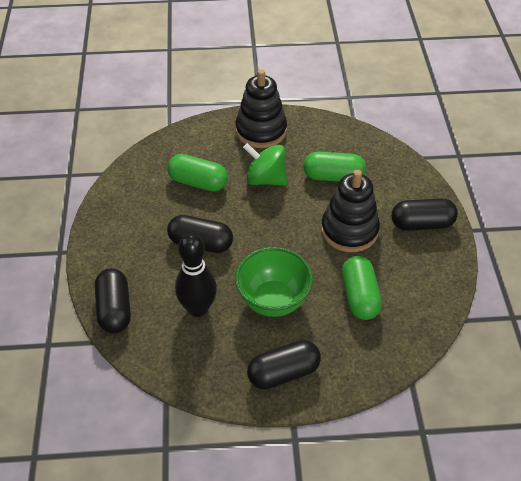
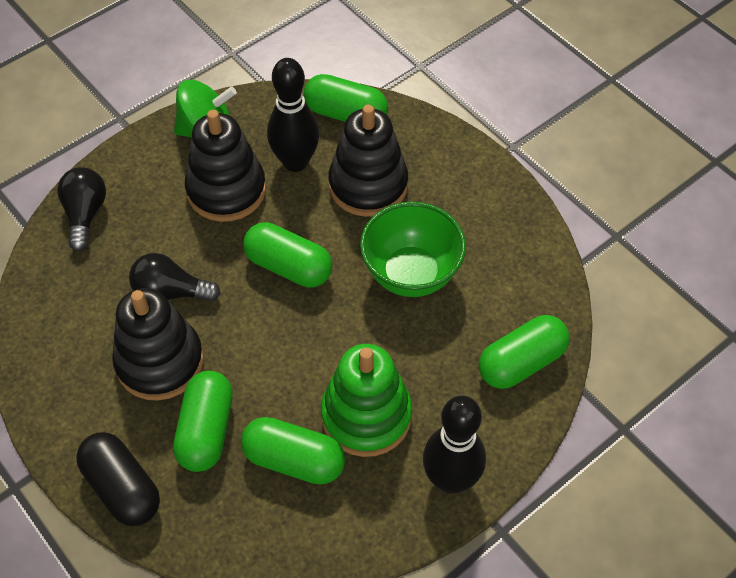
black bowling pin: 1 -> 2
black capsule: 4 -> 1
black light bulb: 0 -> 2
black stacking toy: 2 -> 3
green capsule: 3 -> 5
green stacking toy: 0 -> 1

